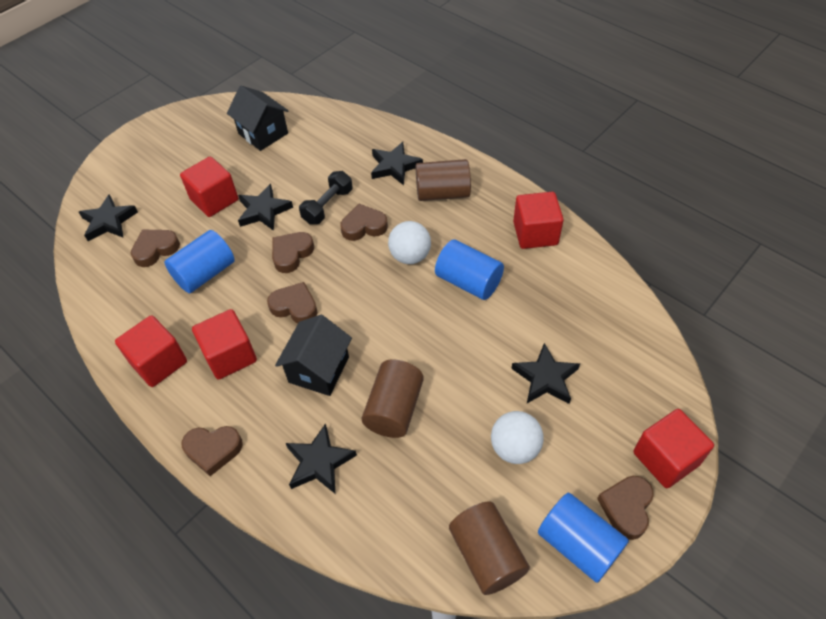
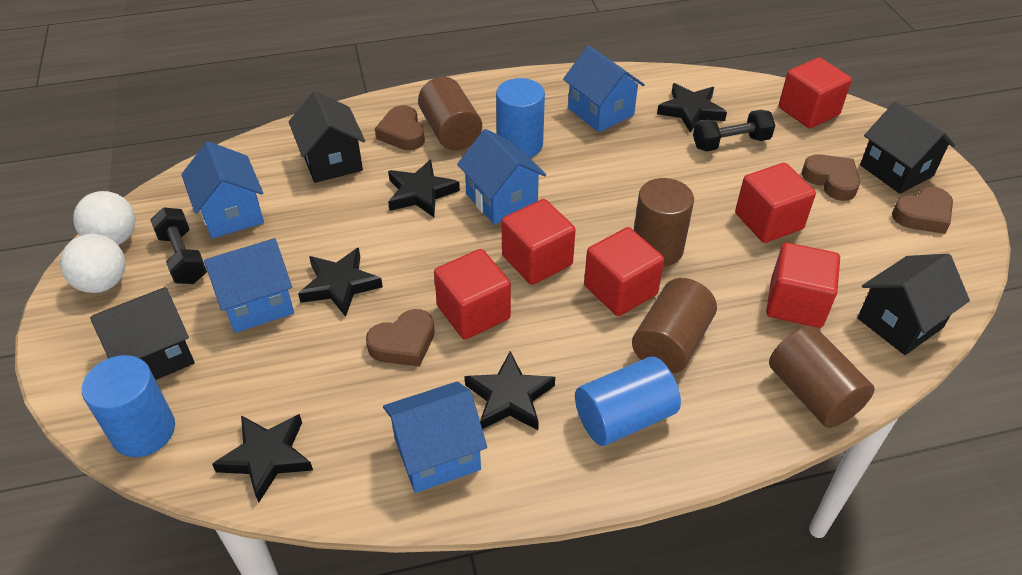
black dumbbell: 1 -> 2
black house: 2 -> 4
blue house: 0 -> 5
brown cylinder: 3 -> 4
brown heart: 6 -> 4
red cube: 5 -> 6

